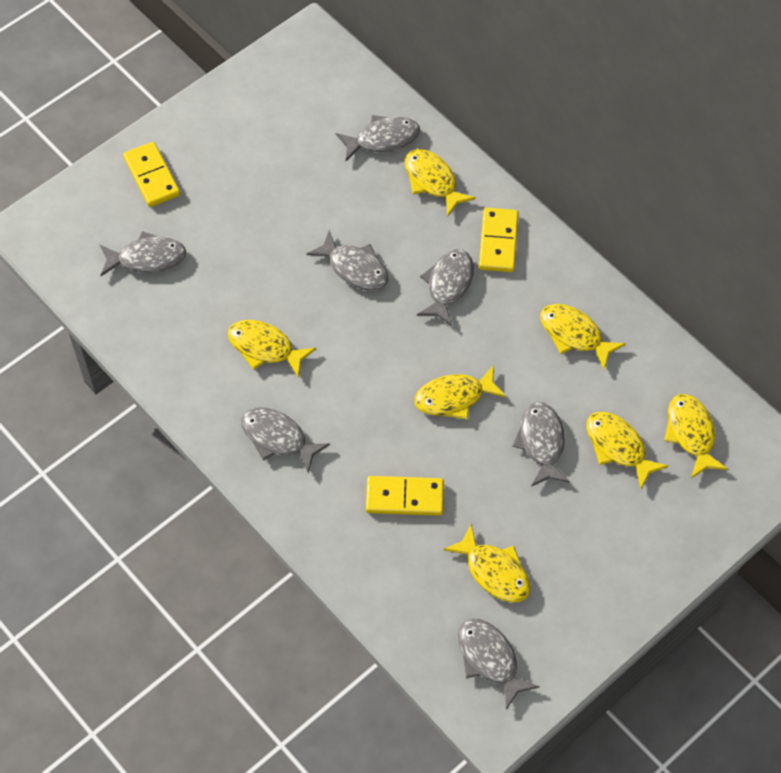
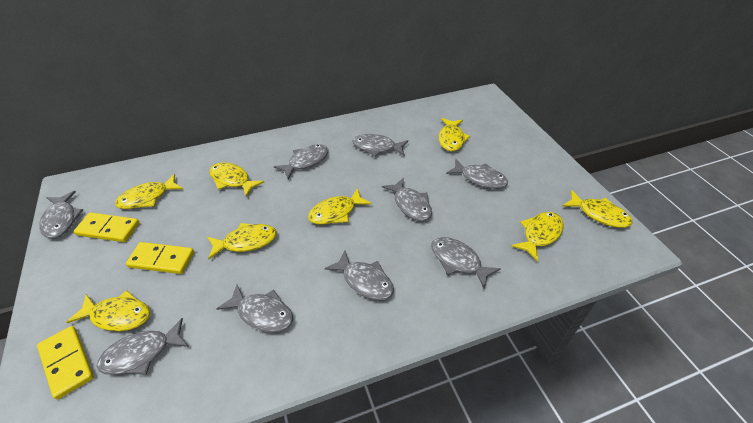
grey fish: 7 -> 9
yellow fish: 7 -> 8

